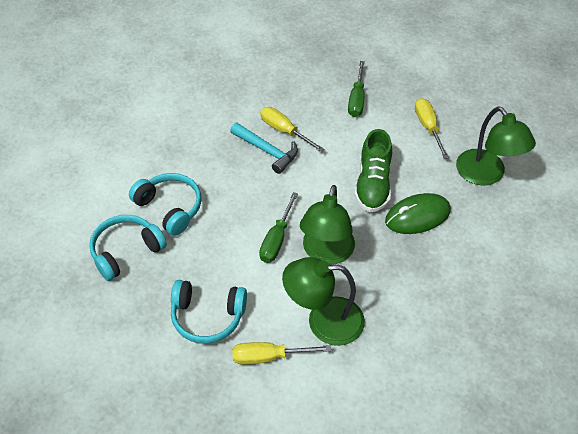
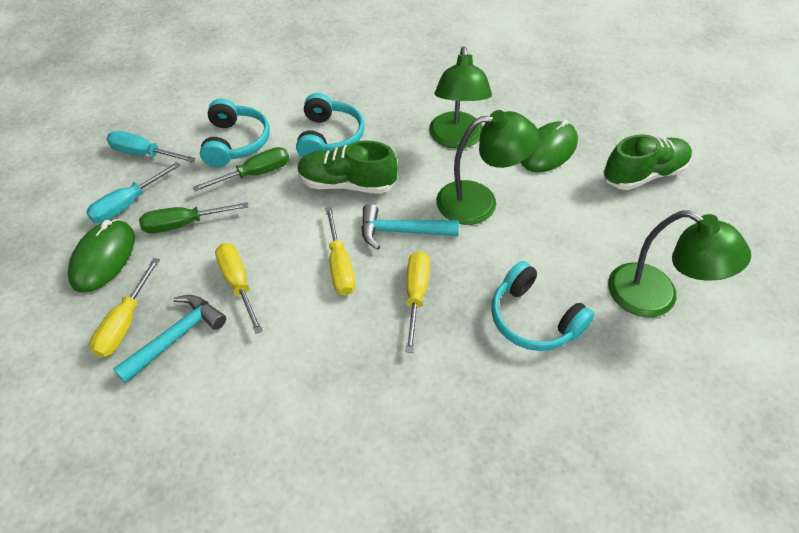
green mouse: 1 -> 2
green shoe: 1 -> 2
turquoise hammer: 1 -> 2
turquoise screwdriver: 0 -> 2
yellow screwdriver: 3 -> 4

